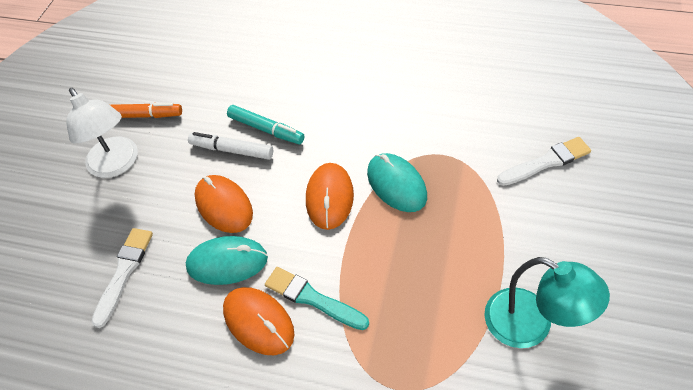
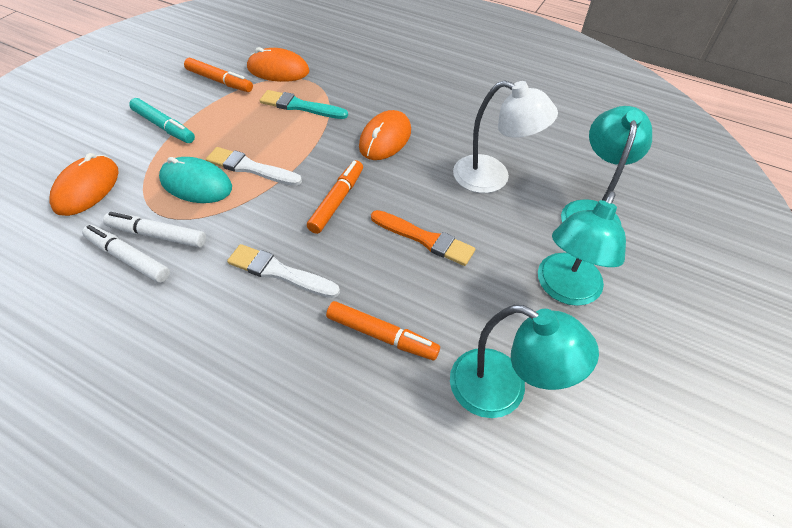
orange brush: 0 -> 1
orange marker: 1 -> 3
turquoise lamp: 1 -> 3
turquoise mouse: 2 -> 1
white marker: 1 -> 2

